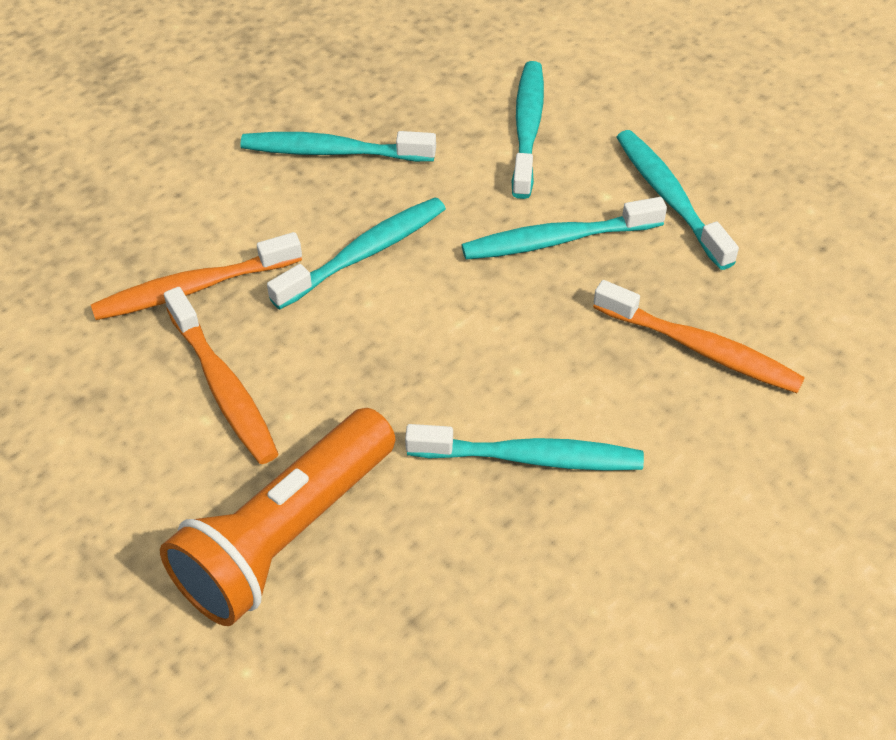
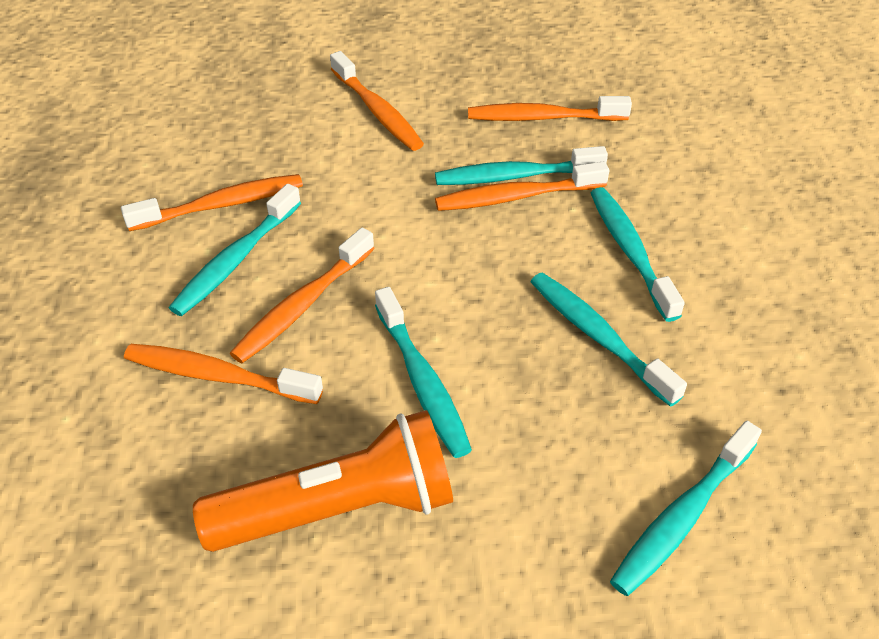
orange toothbrush: 3 -> 6

